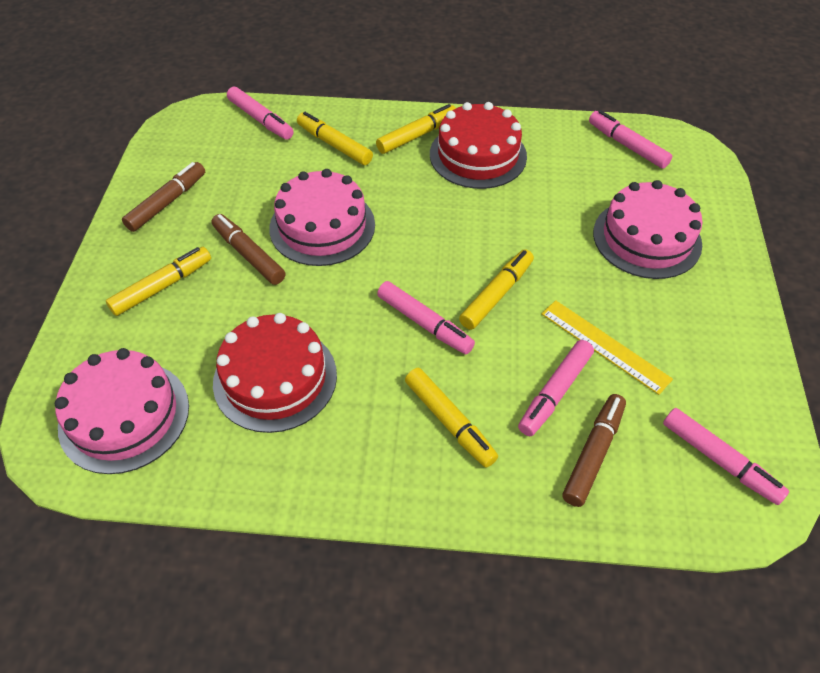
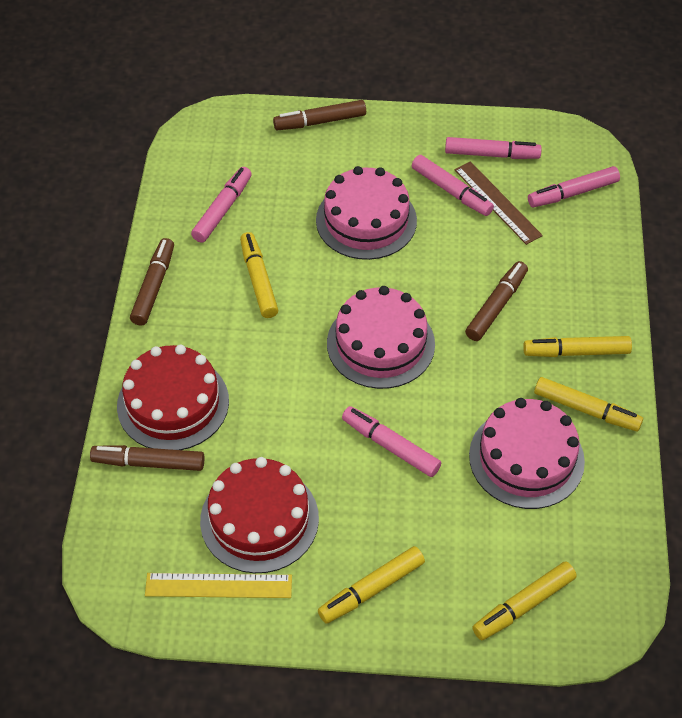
brown marker: 3 -> 4
brown ruler: 0 -> 1

